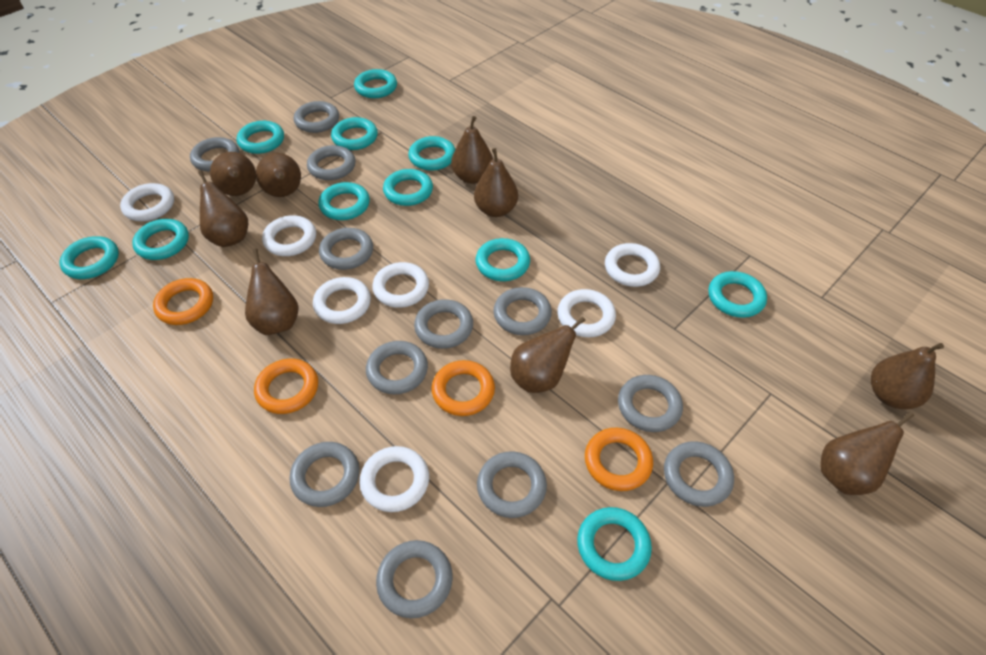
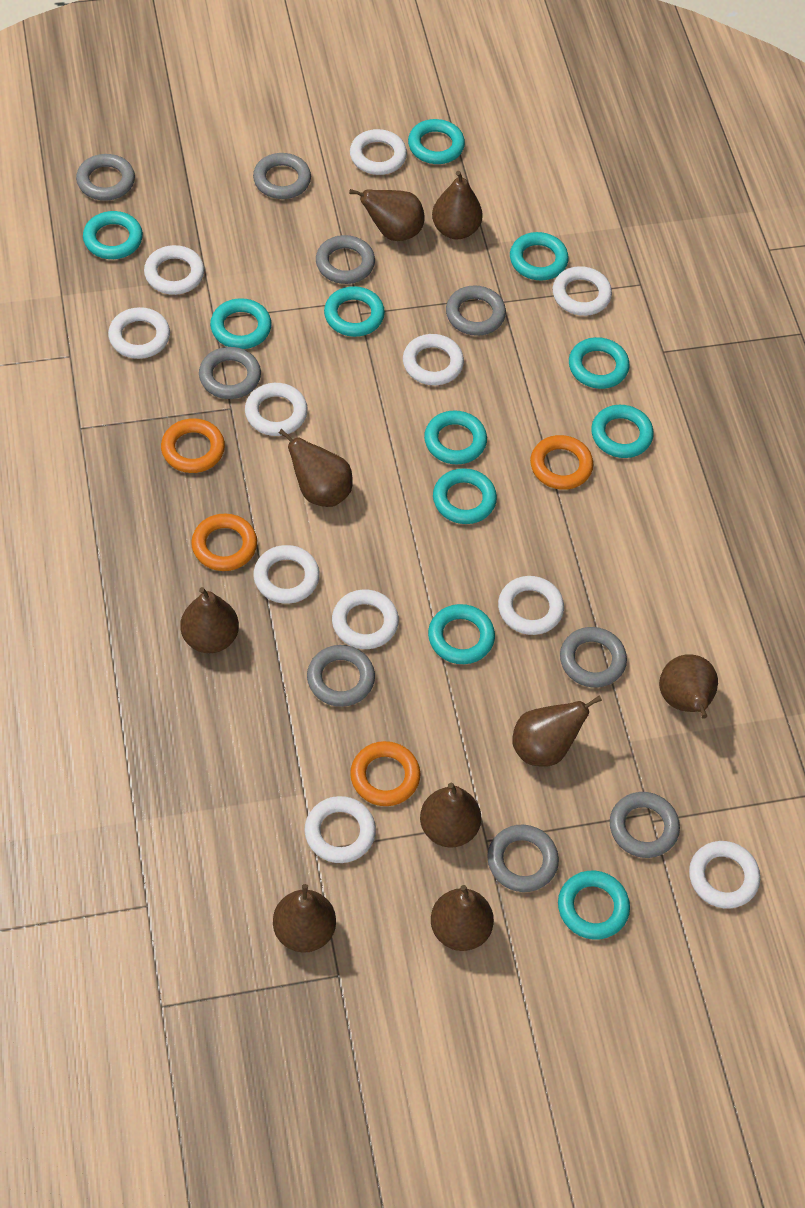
grey ring: 12 -> 9
white ring: 7 -> 11

